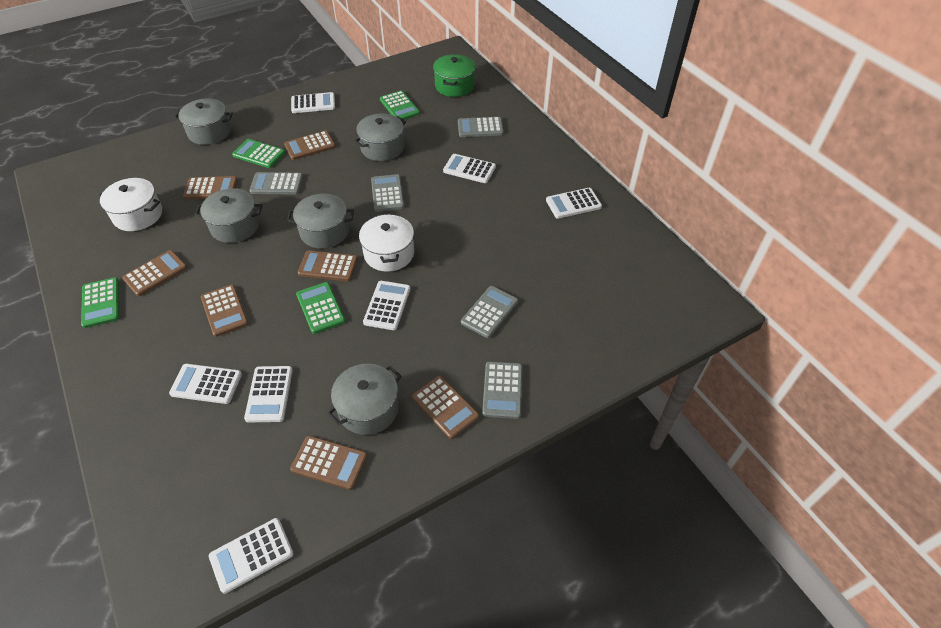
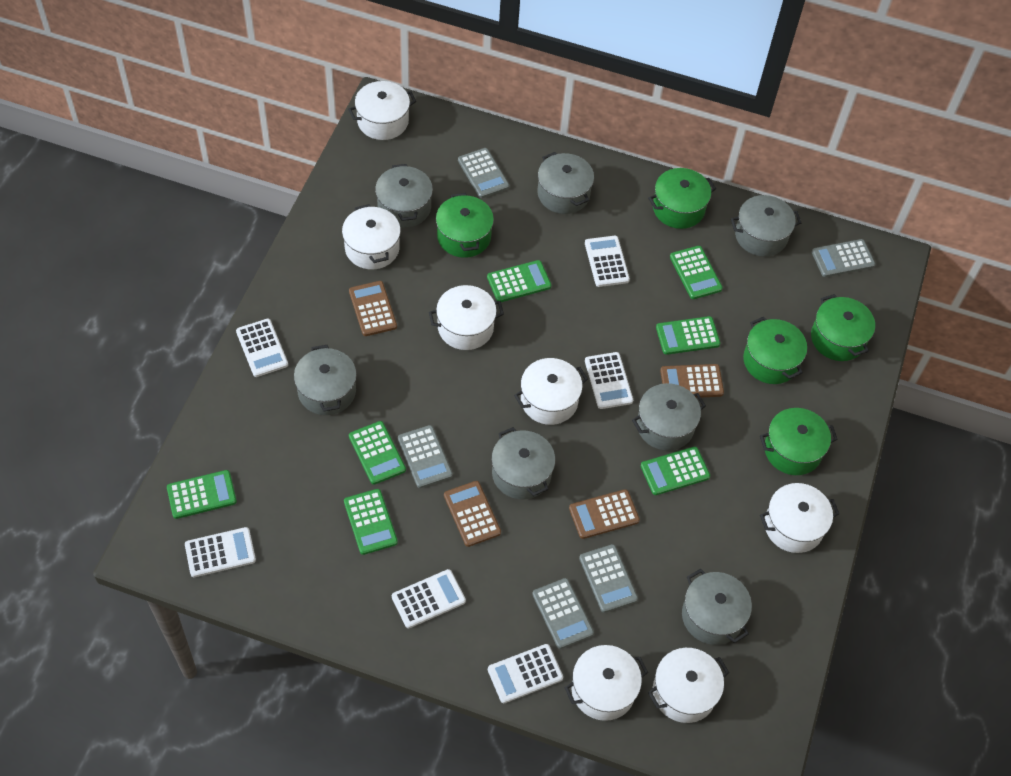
brown calculator: 7 -> 4
green calculator: 4 -> 7
green pot: 1 -> 5
grey pot: 5 -> 7
white calculator: 7 -> 6
white pot: 2 -> 7

